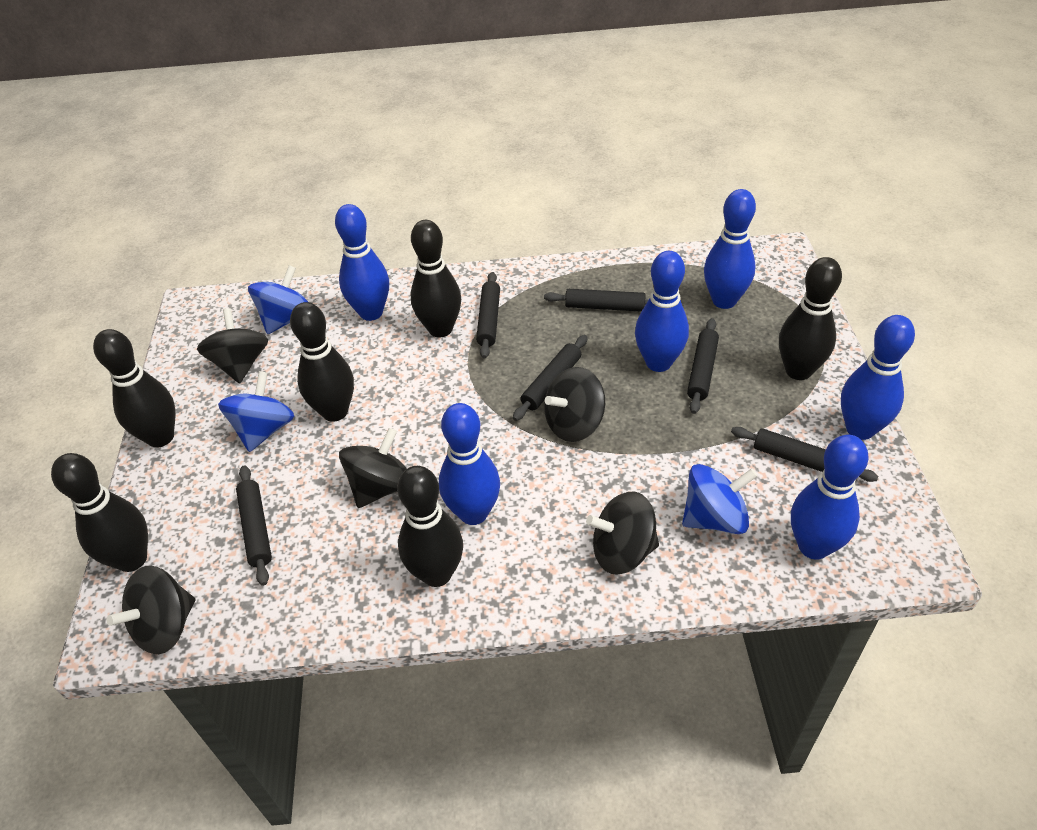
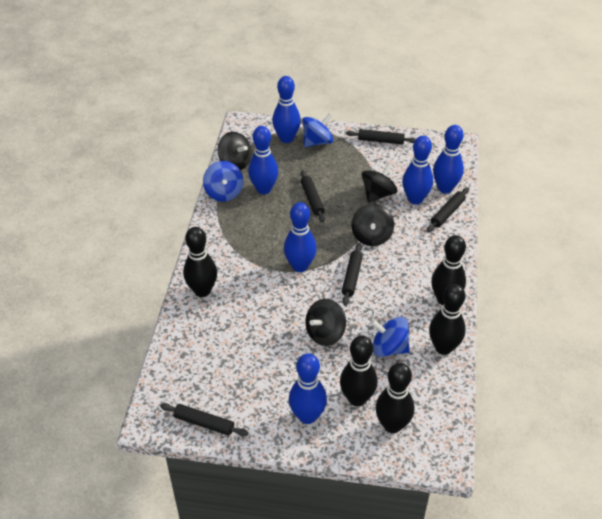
black bowling pin: 6 -> 5
black rolling pin: 6 -> 5
black spinning top: 5 -> 4

